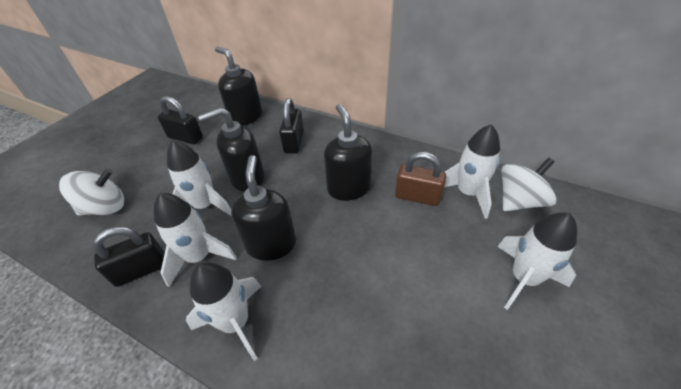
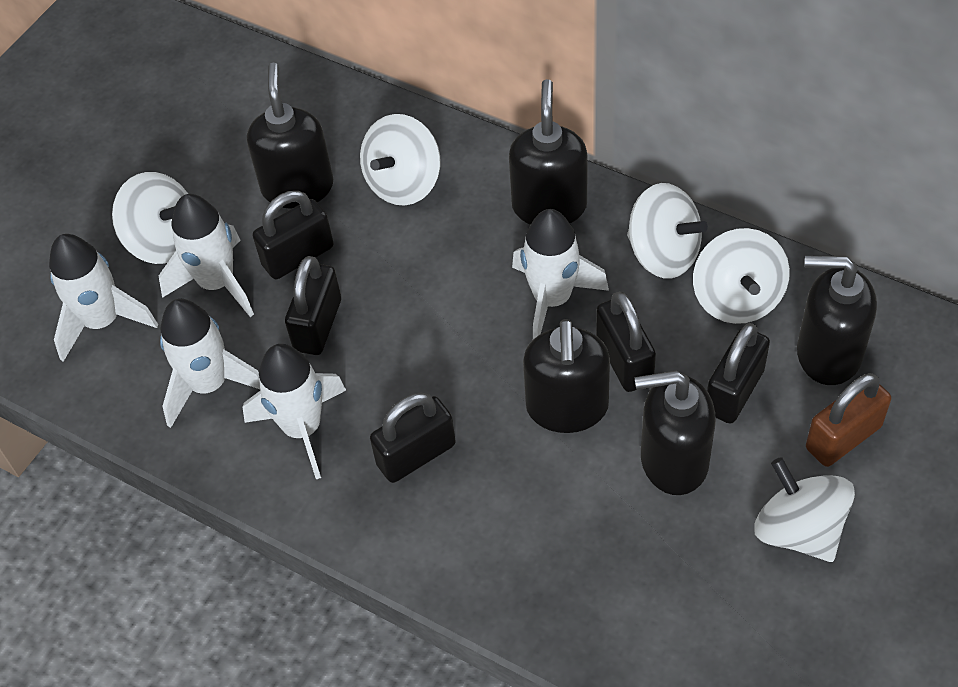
black padlock: 3 -> 5
black soap dispenser: 4 -> 5
white spinning top: 2 -> 5

